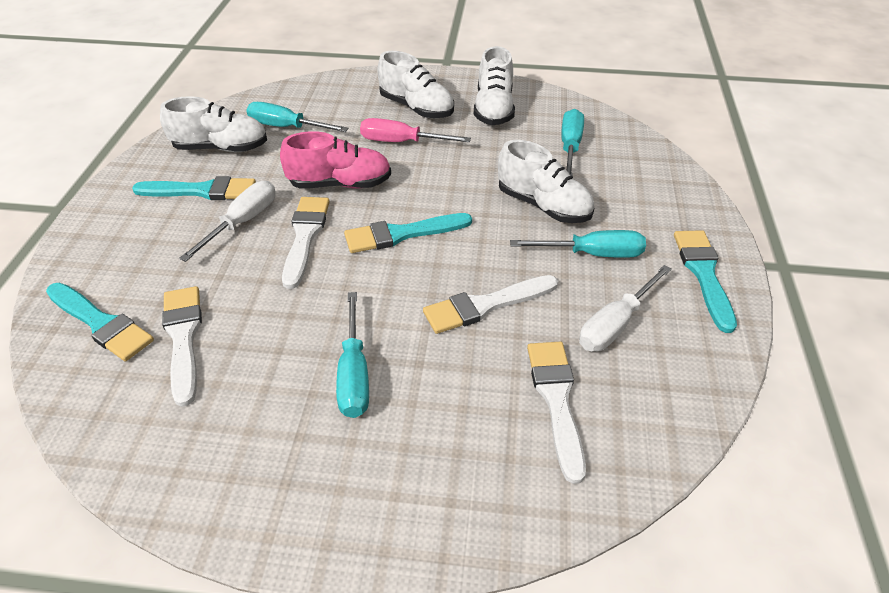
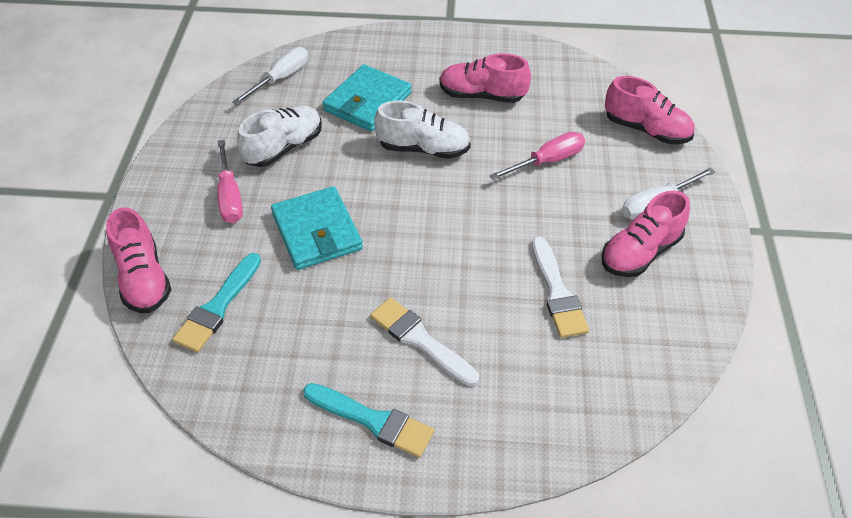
pink screwdriver: 1 -> 2
pink shoe: 1 -> 4
turquoise brush: 4 -> 2
turquoise screwdriver: 4 -> 0
turquoise wallet: 0 -> 2
white brush: 4 -> 2
white shoe: 4 -> 2

